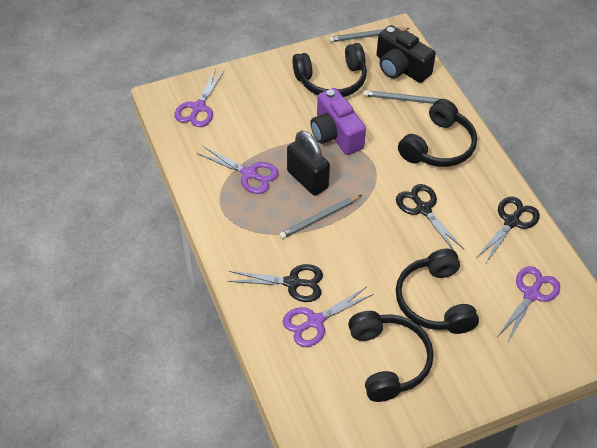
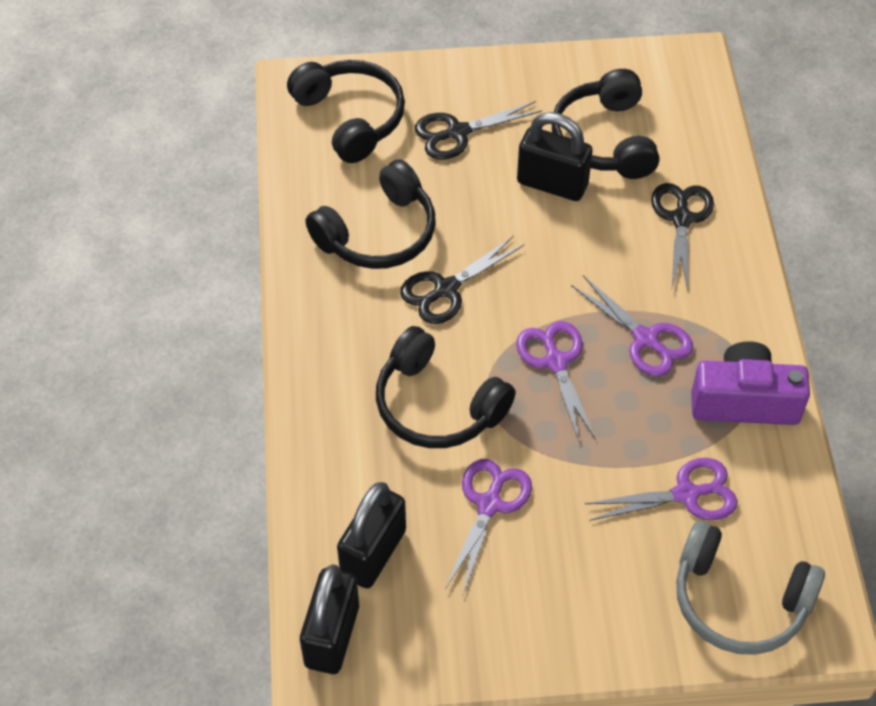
black camera: 1 -> 0
black padlock: 1 -> 3
grey headphones: 0 -> 1
grey pencil: 3 -> 0

